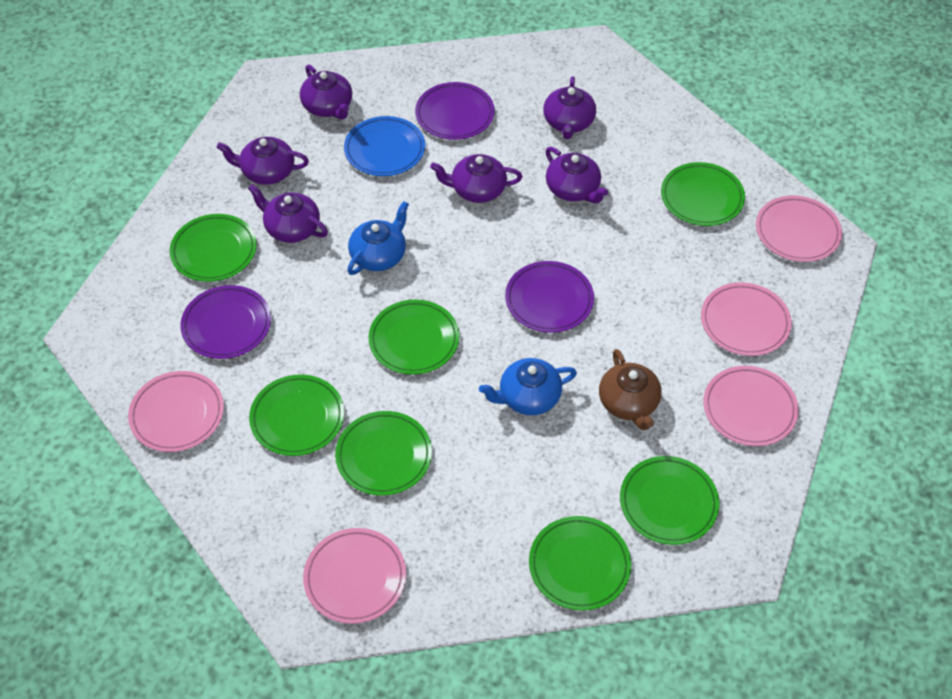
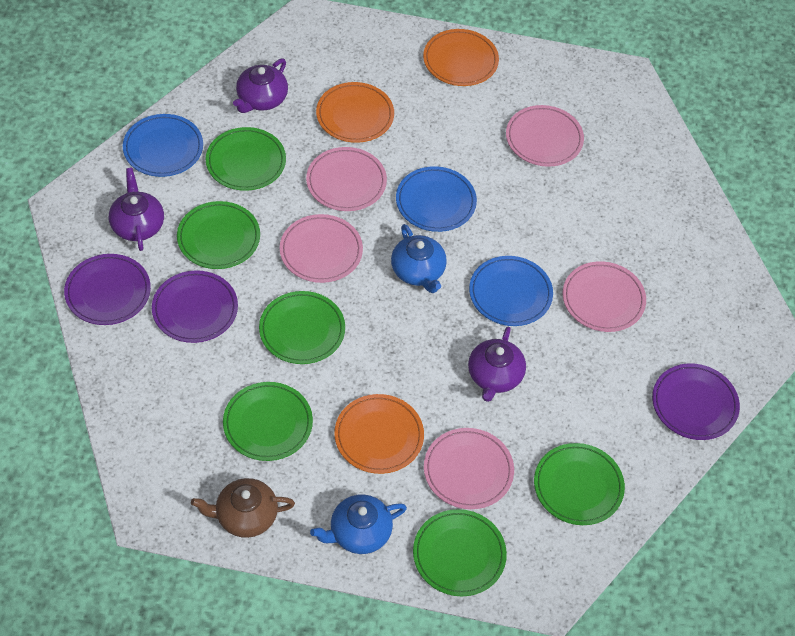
blue plate: 1 -> 3
green plate: 7 -> 6
orange plate: 0 -> 3
purple teapot: 6 -> 3

